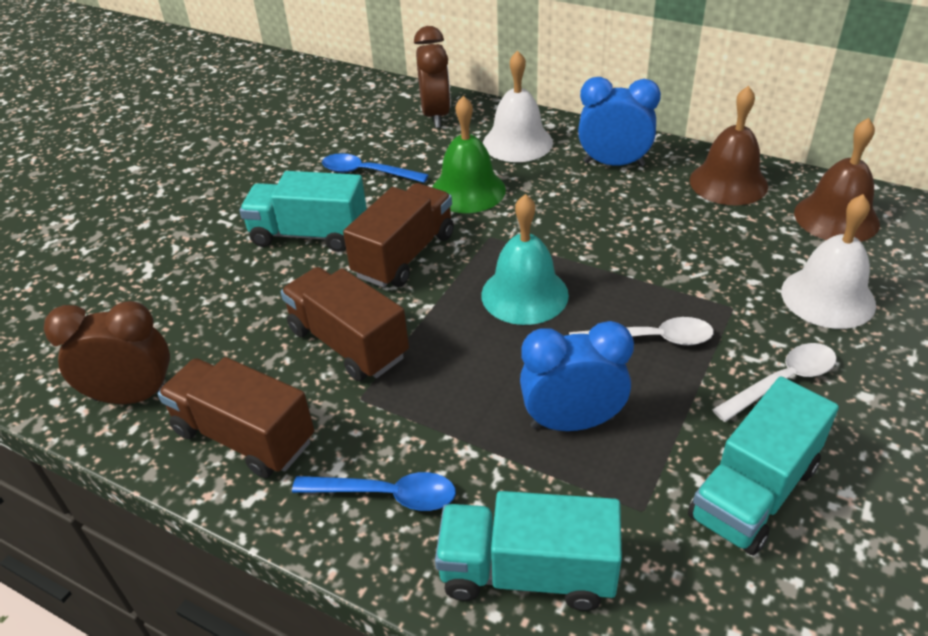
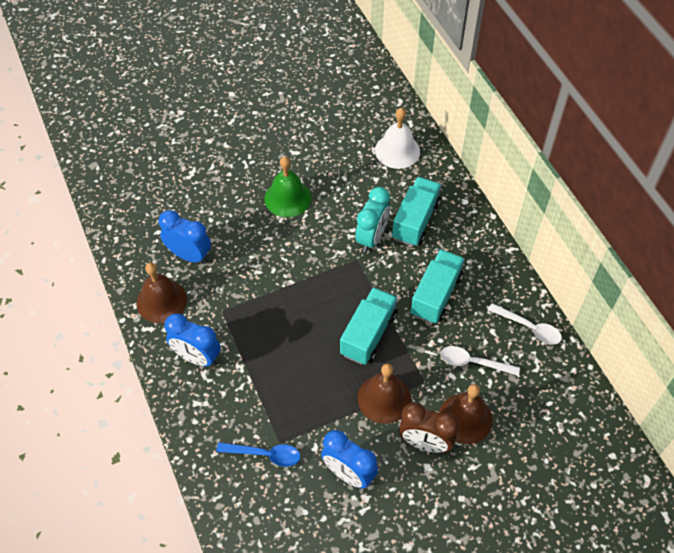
blue clock: 2 -> 3
blue spoon: 2 -> 1
brown bell: 2 -> 3
brown clock: 2 -> 1
brown truck: 3 -> 0
turquoise bell: 1 -> 0
turquoise clock: 0 -> 1
white bell: 2 -> 1

